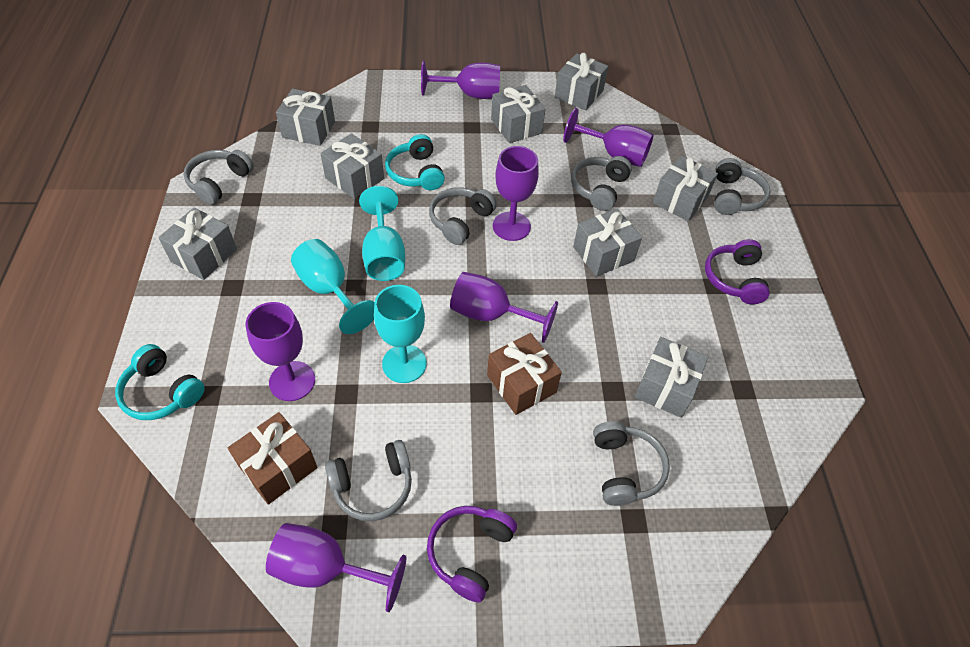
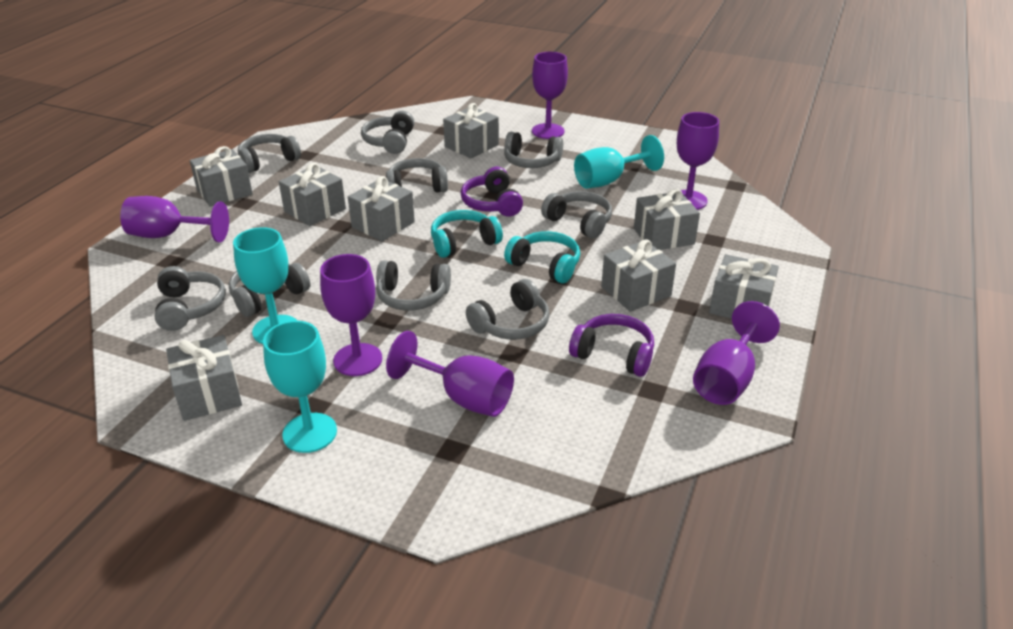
brown gift: 2 -> 0
grey headphones: 6 -> 9

